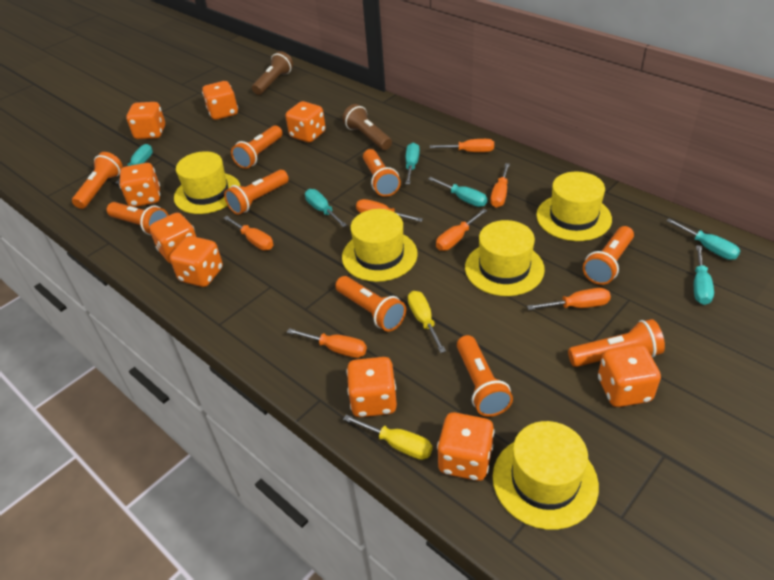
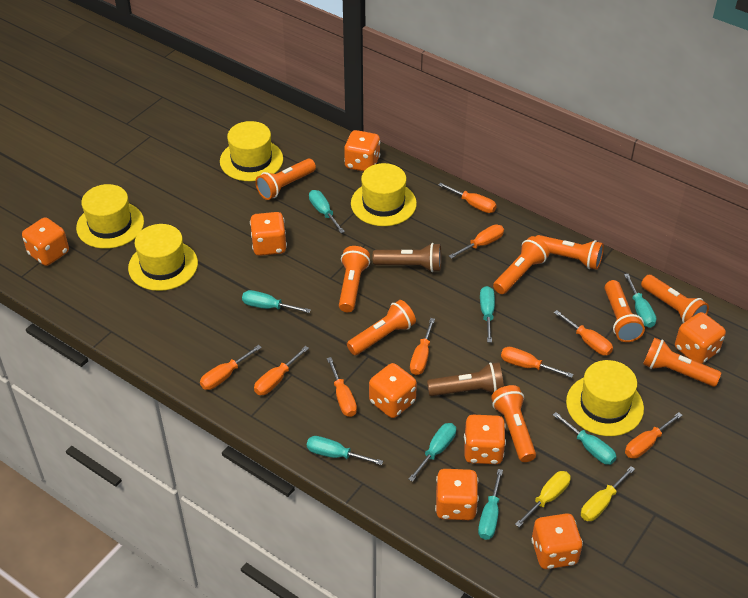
orange dice: 9 -> 8
orange screwdriver: 7 -> 9
turquoise screwdriver: 6 -> 8

